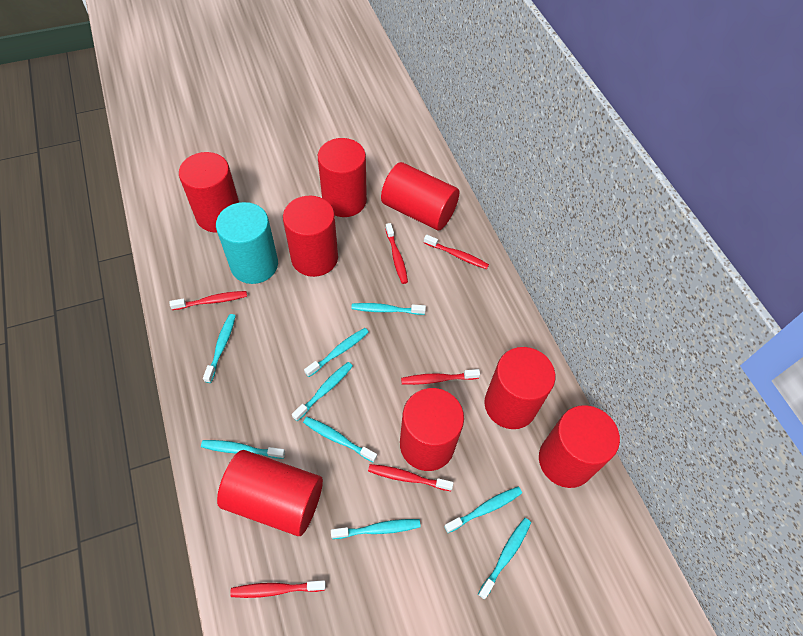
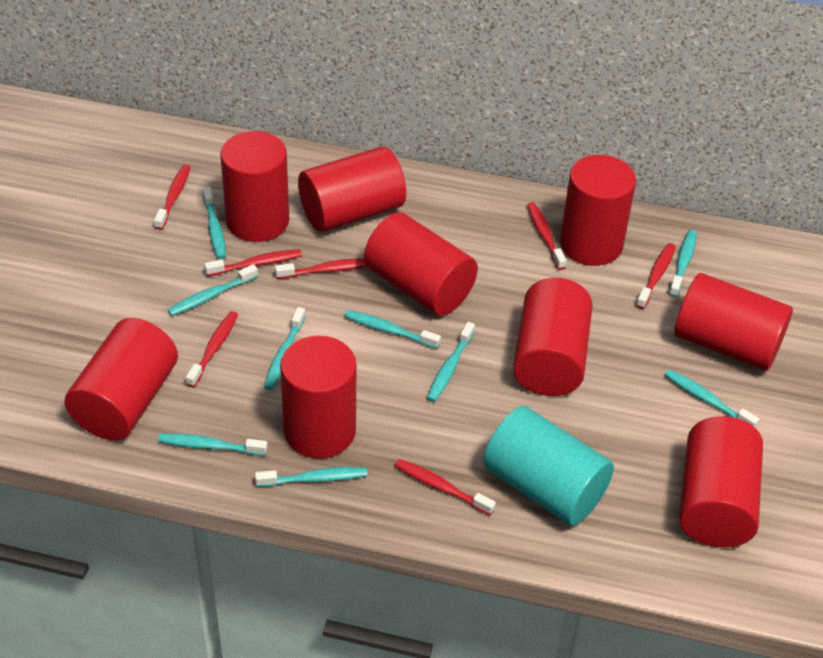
red cylinder: 8 -> 9
red toothbrush: 6 -> 7

